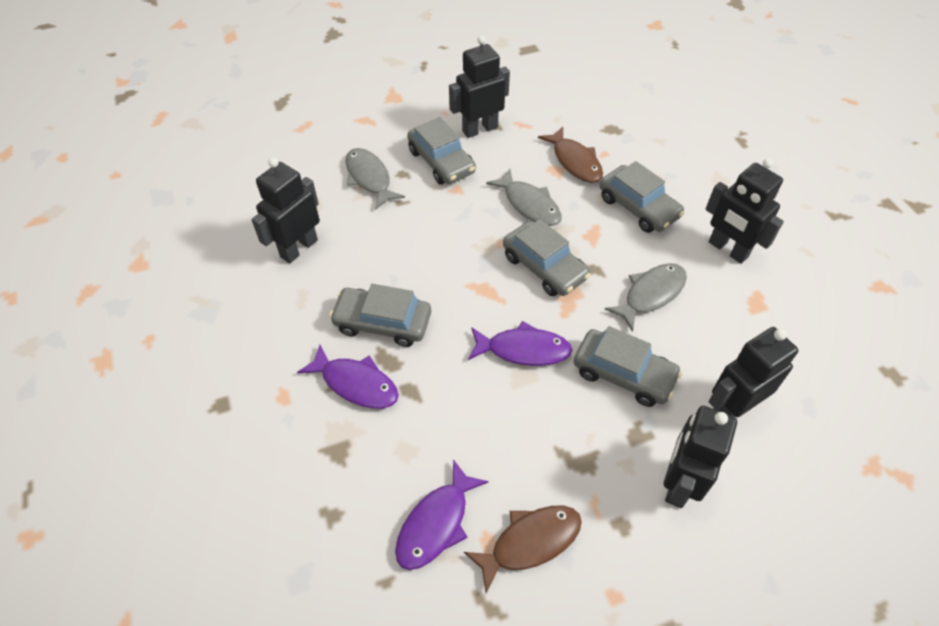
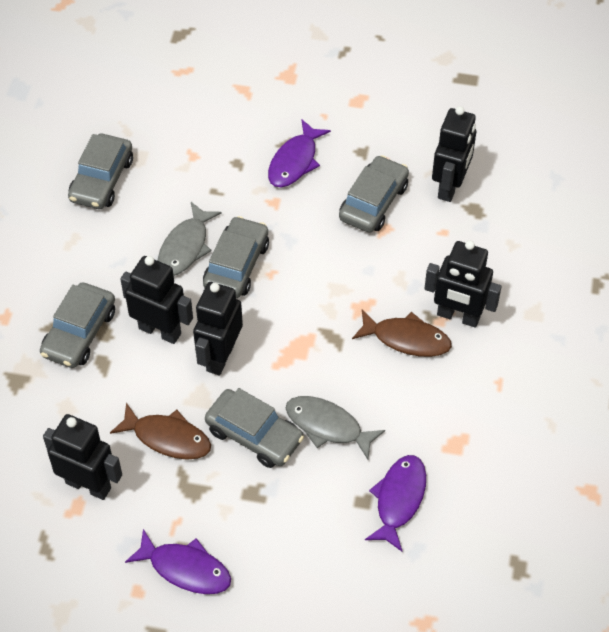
grey fish: 3 -> 2

